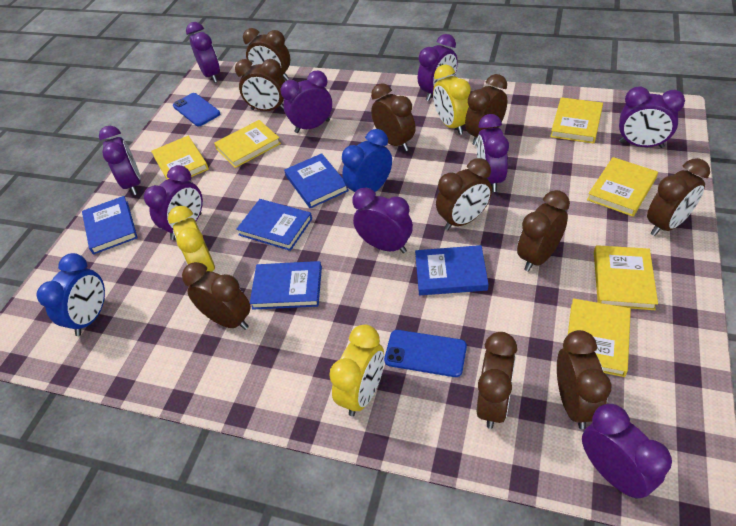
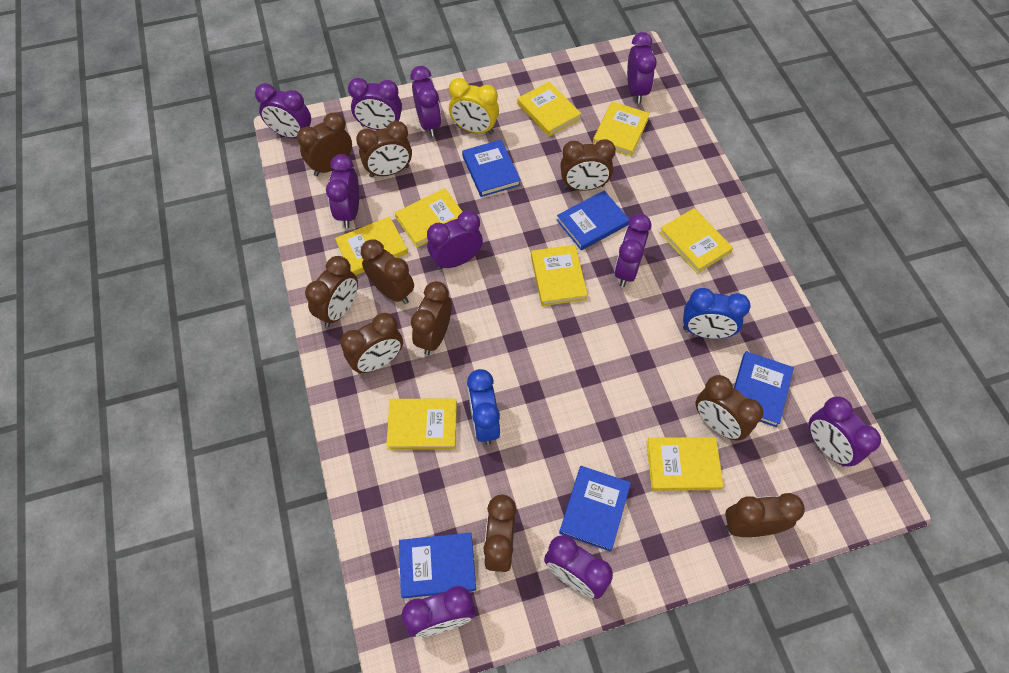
blue phone: 2 -> 0
purple clock: 9 -> 10
yellow book: 6 -> 8
yellow clock: 3 -> 1

